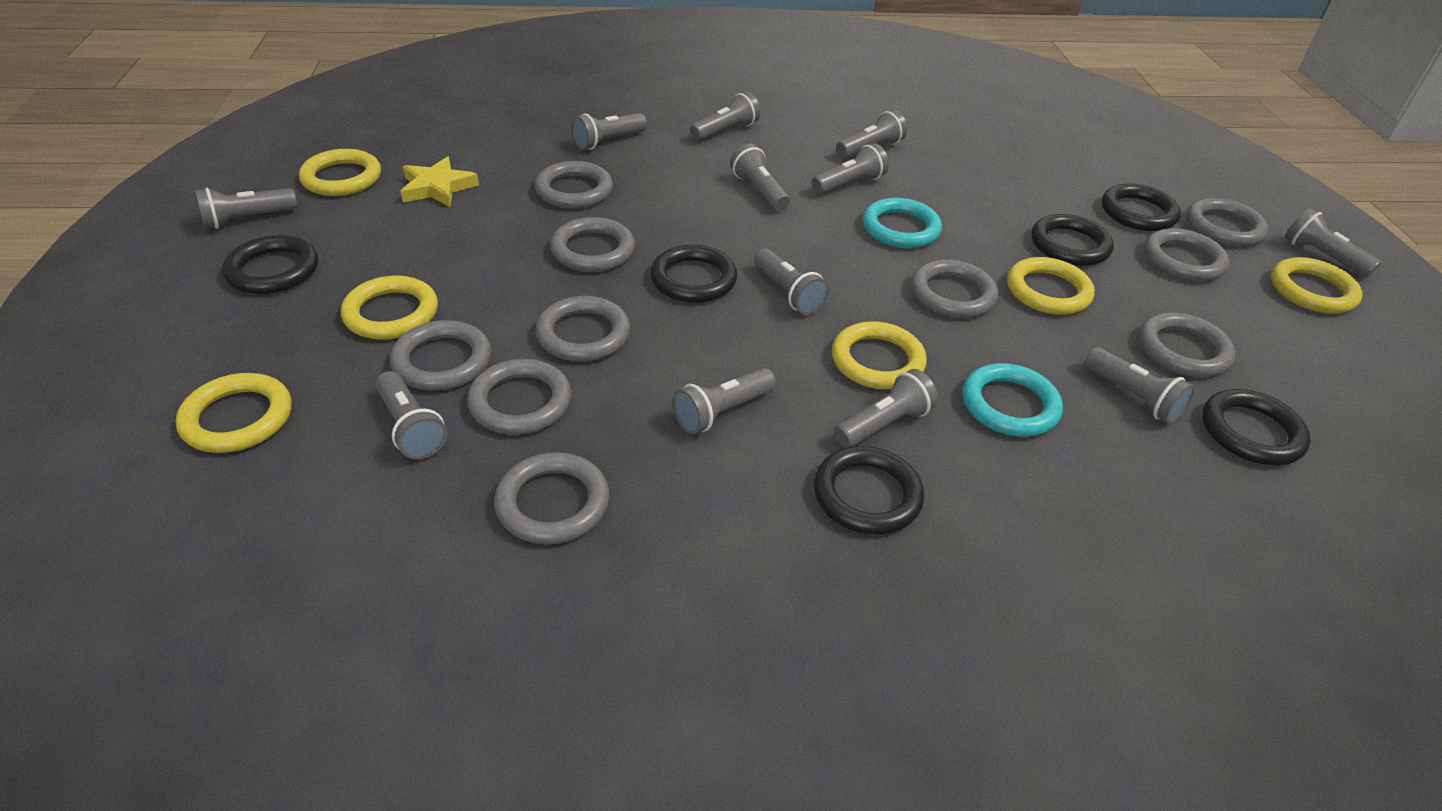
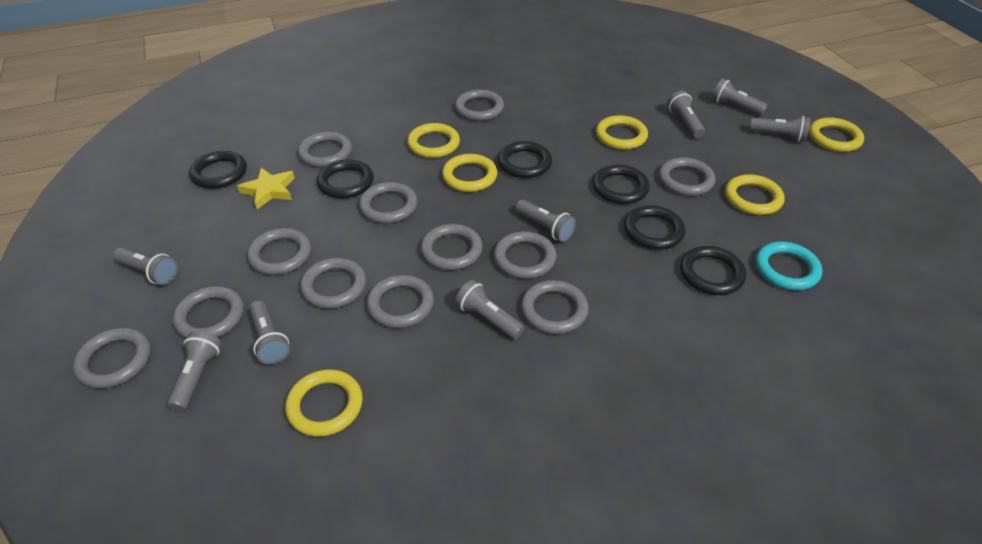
grey flashlight: 12 -> 8
grey ring: 10 -> 12
turquoise ring: 2 -> 1

